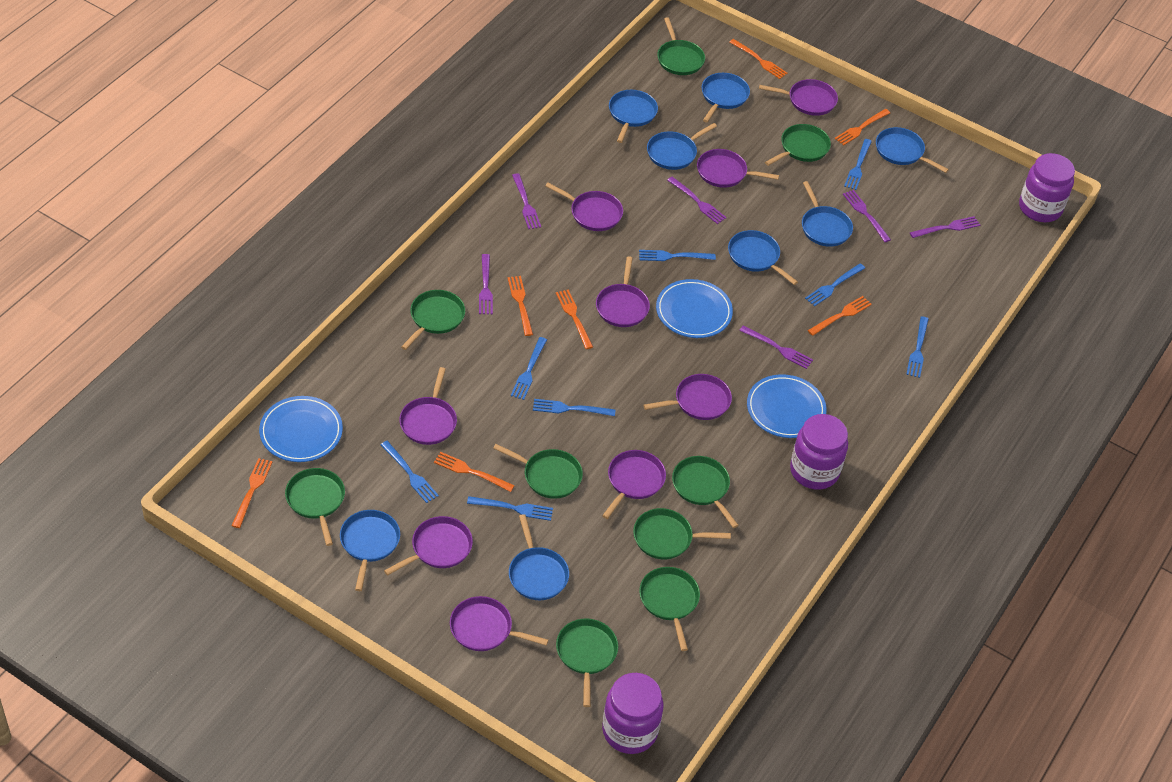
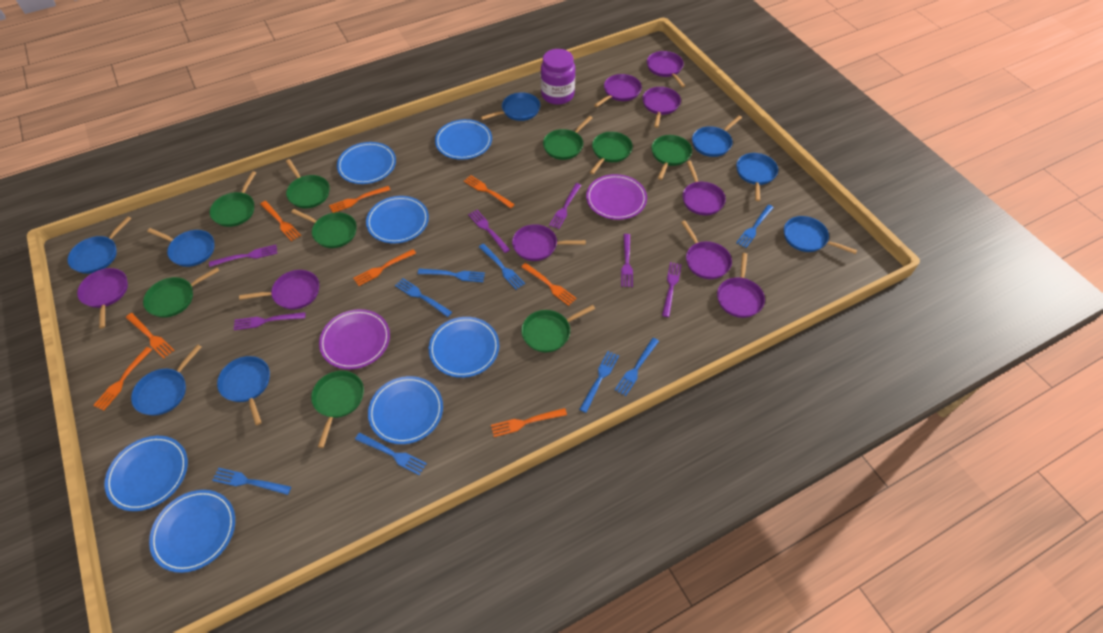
blue plate: 3 -> 7
orange fork: 7 -> 8
purple jar: 3 -> 1
purple plate: 0 -> 2

